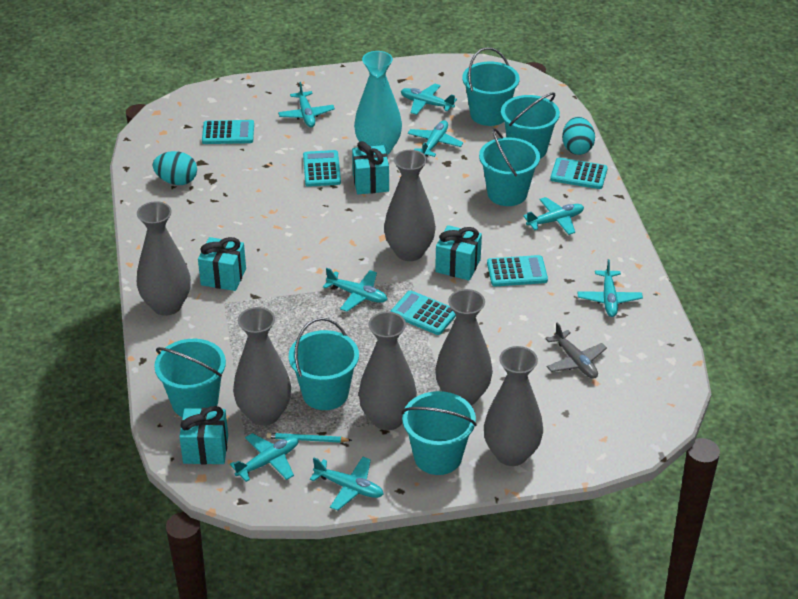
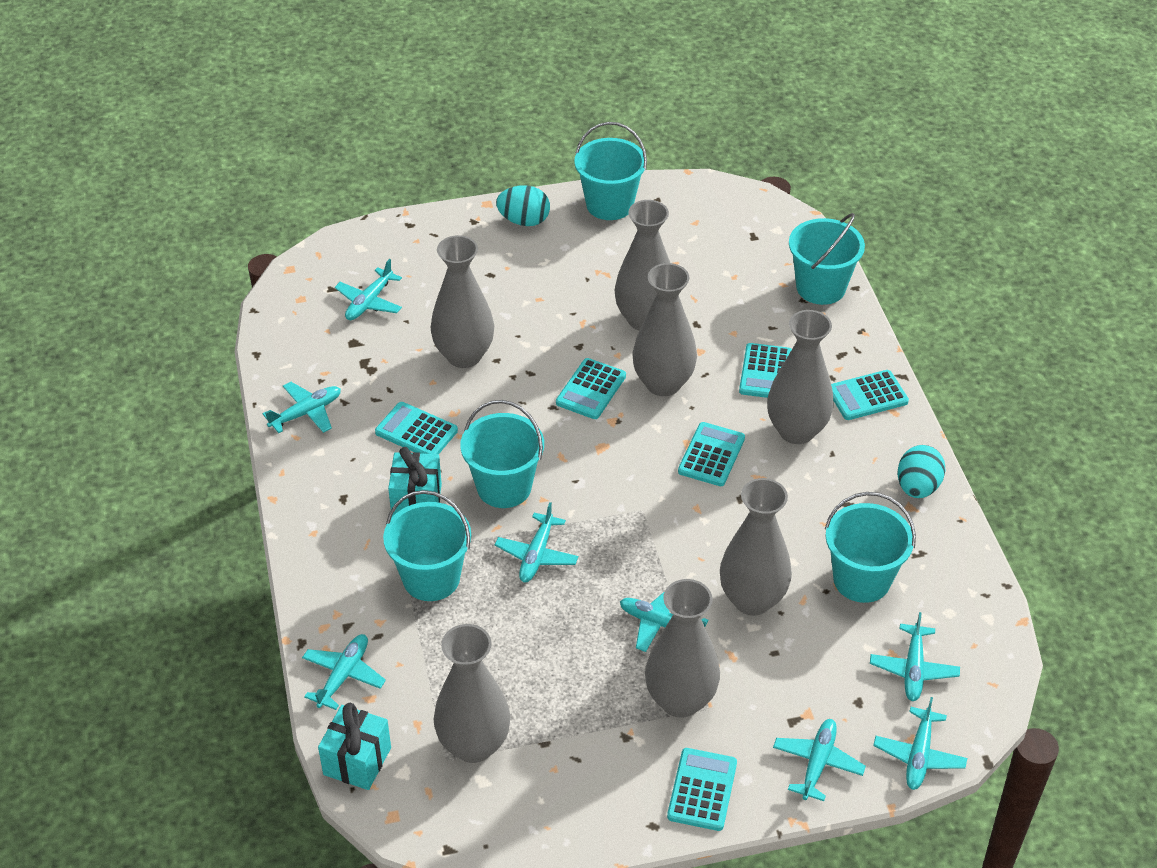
grey plane: 1 -> 0
grey vase: 6 -> 7
turquoise bucket: 6 -> 5
turquoise calculator: 5 -> 6
turquoise gift: 4 -> 2
turquoise pencil: 1 -> 0
turquoise vase: 1 -> 0

